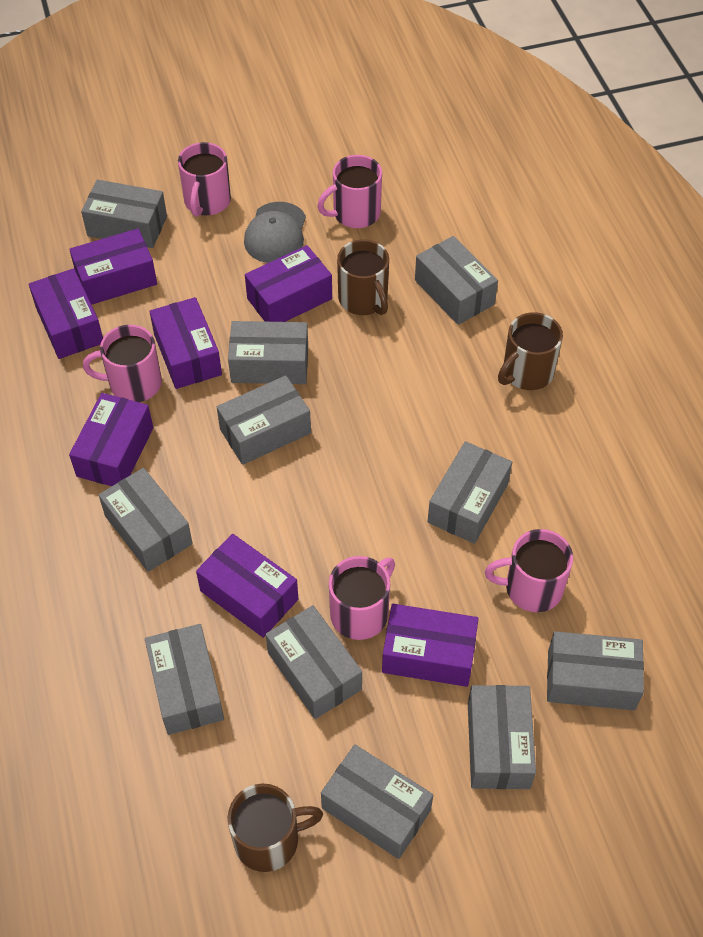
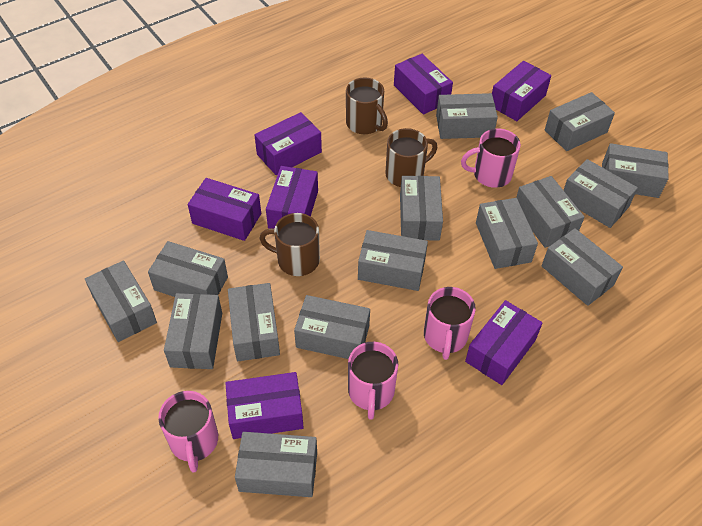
grey box: 11 -> 15
grey cap: 1 -> 0
pink mug: 5 -> 4

